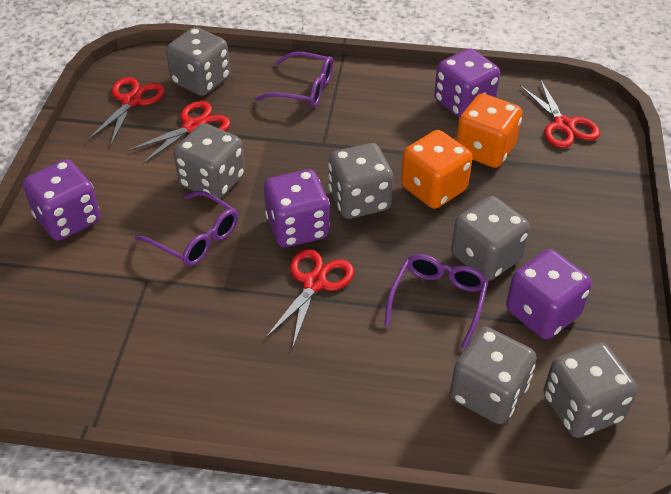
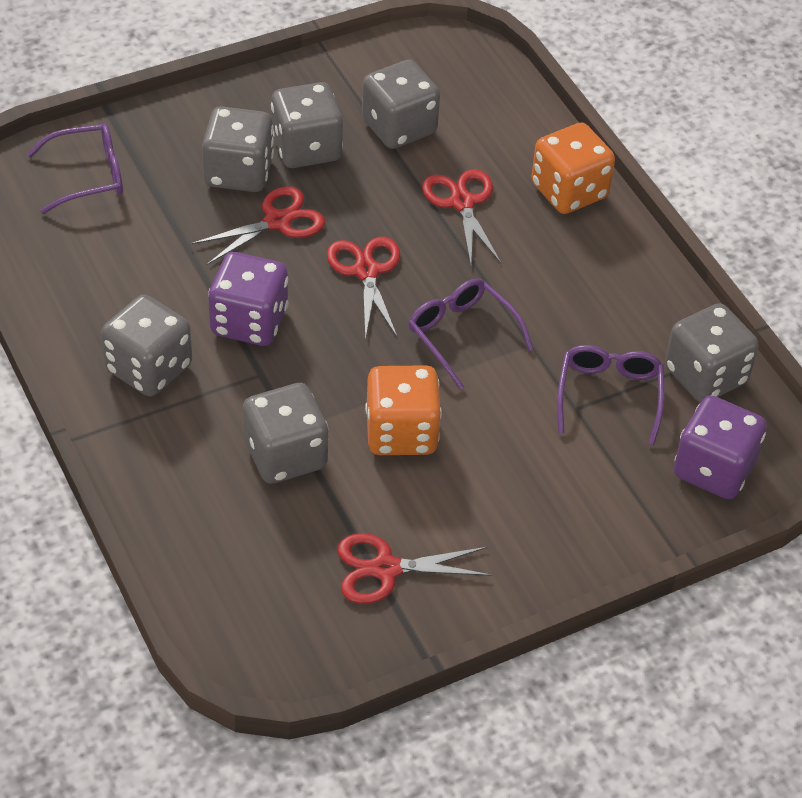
purple dice: 4 -> 2

